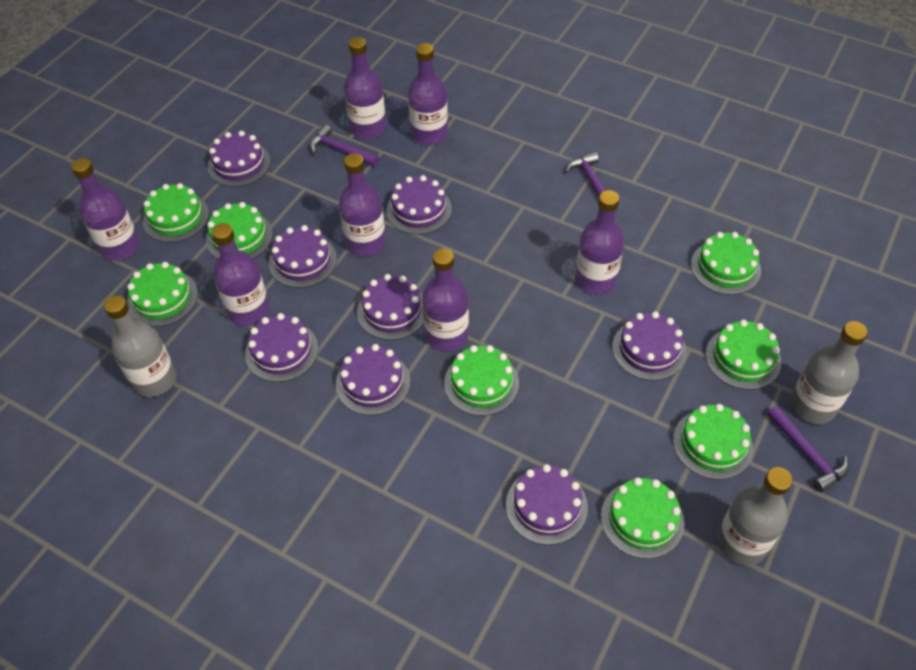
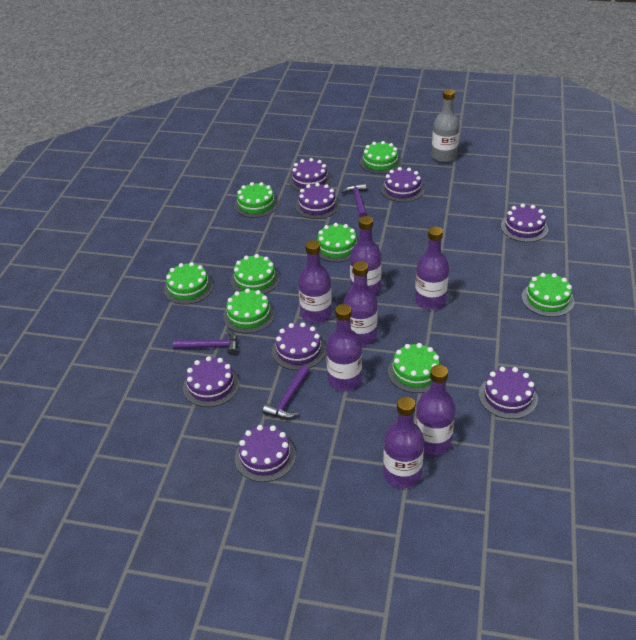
grey bottle: 3 -> 1

